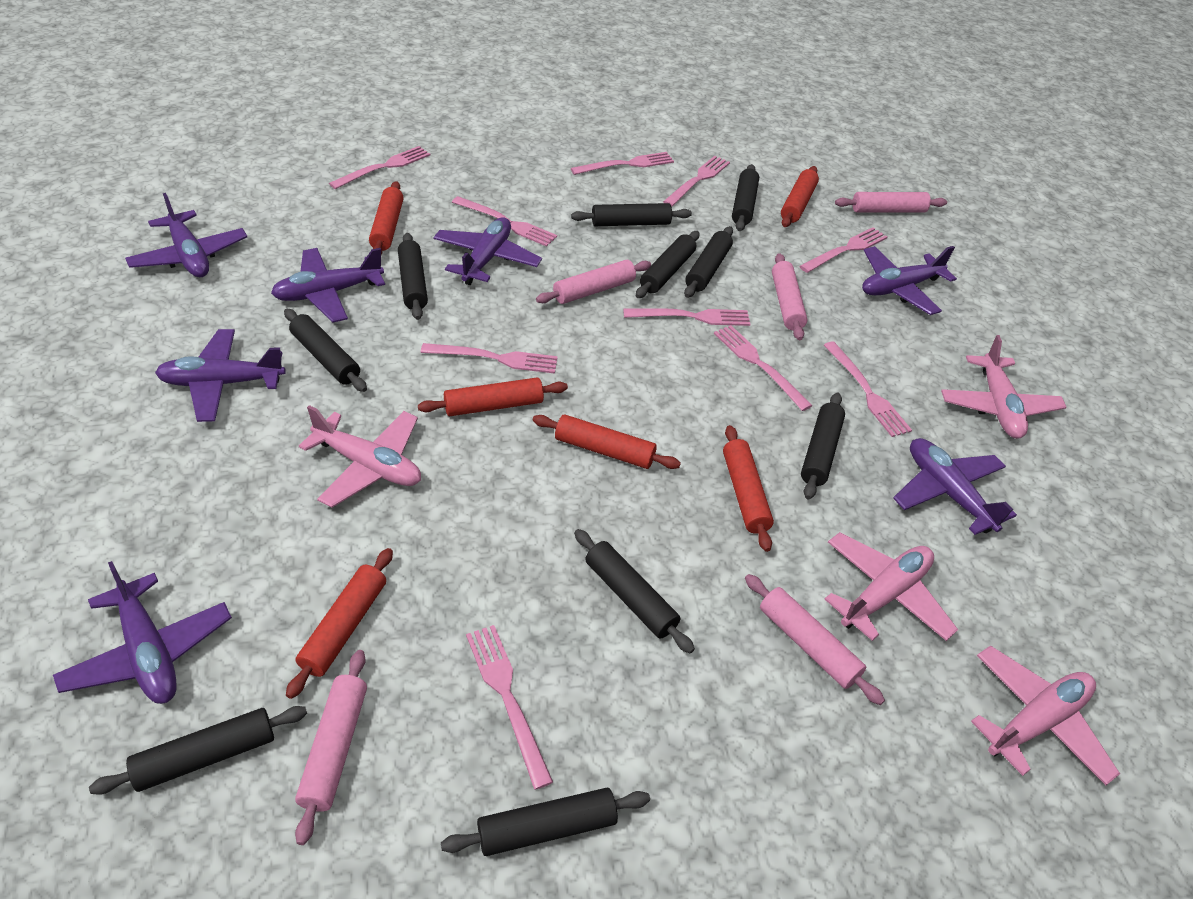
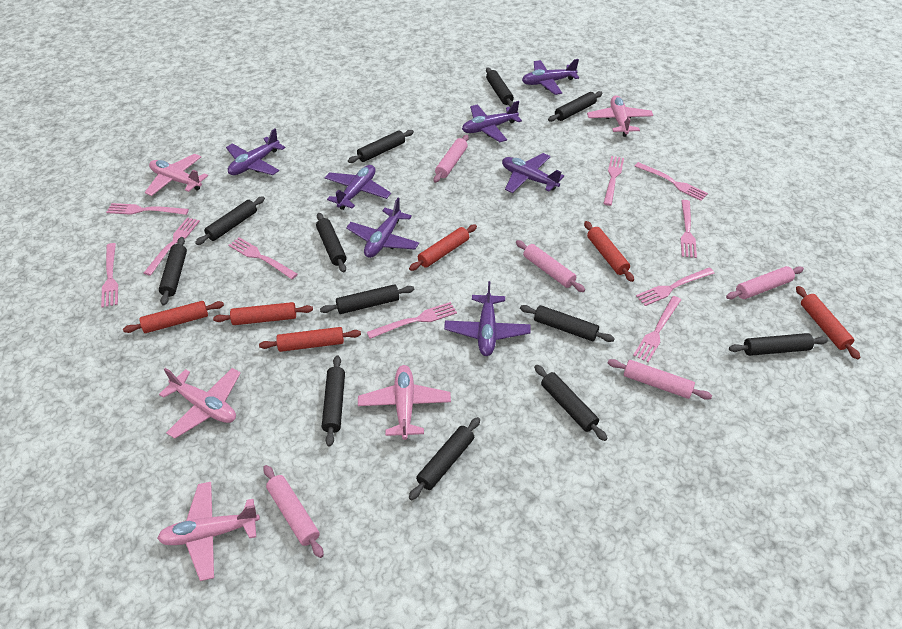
black rolling pin: 10 -> 12
pink plane: 4 -> 5

